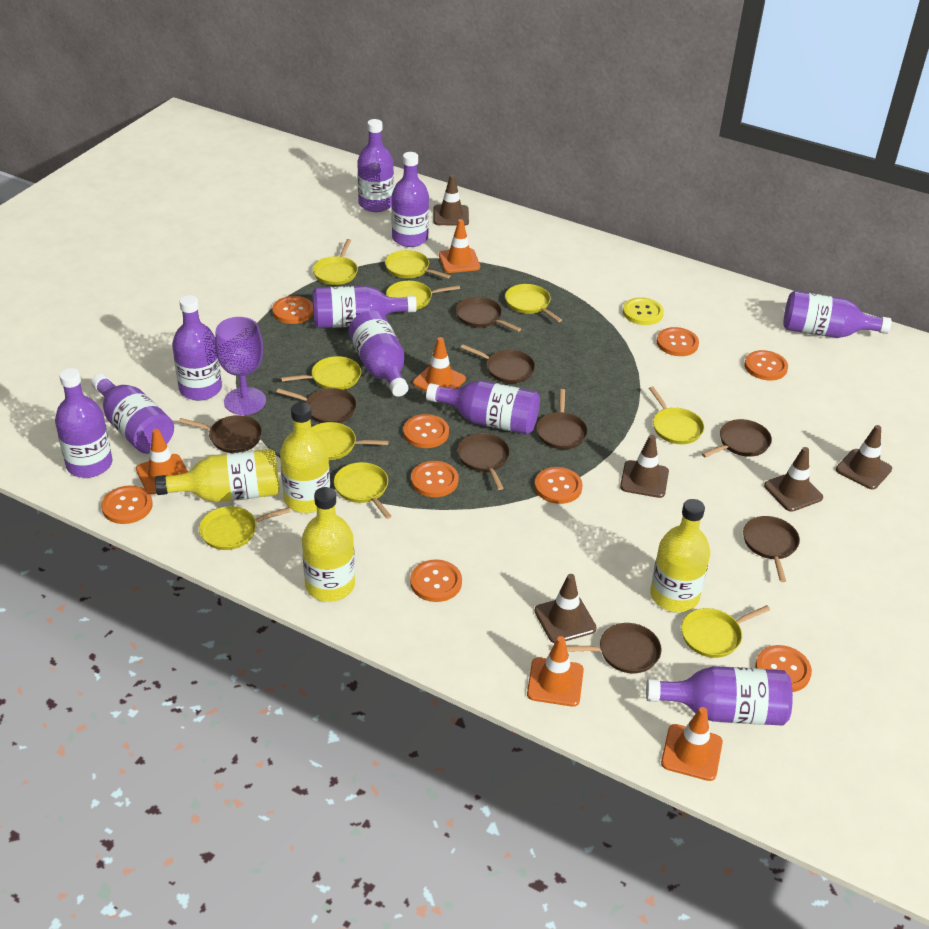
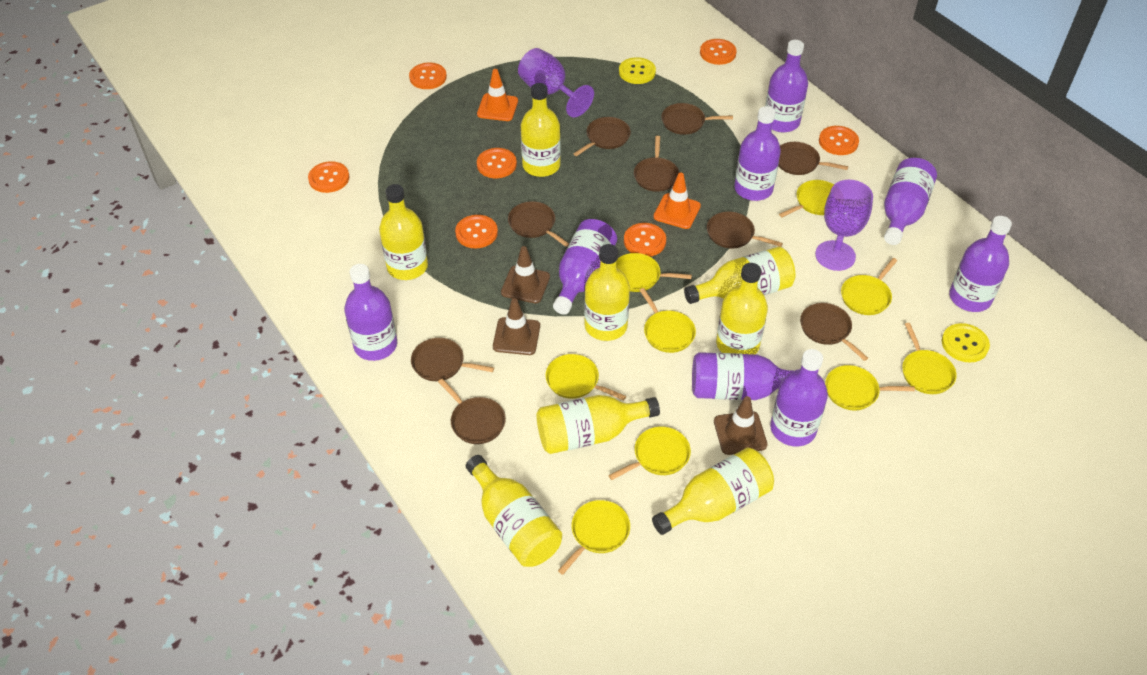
brown traffic cone: 5 -> 3
orange button: 9 -> 7
orange traffic cone: 5 -> 2
purple bottle: 10 -> 8
purple goblet: 1 -> 2
yellow bottle: 4 -> 8
yellow button: 1 -> 2
yellow pan: 10 -> 9

